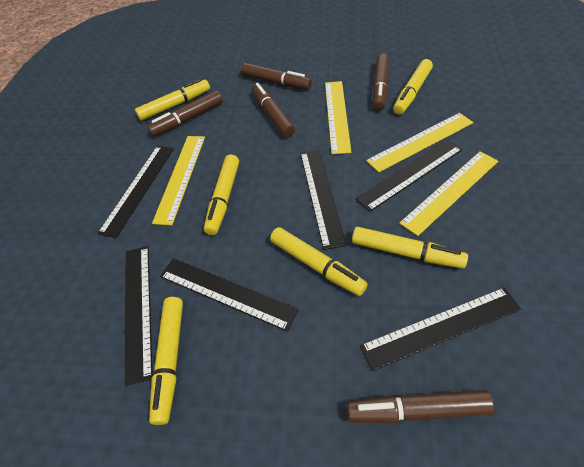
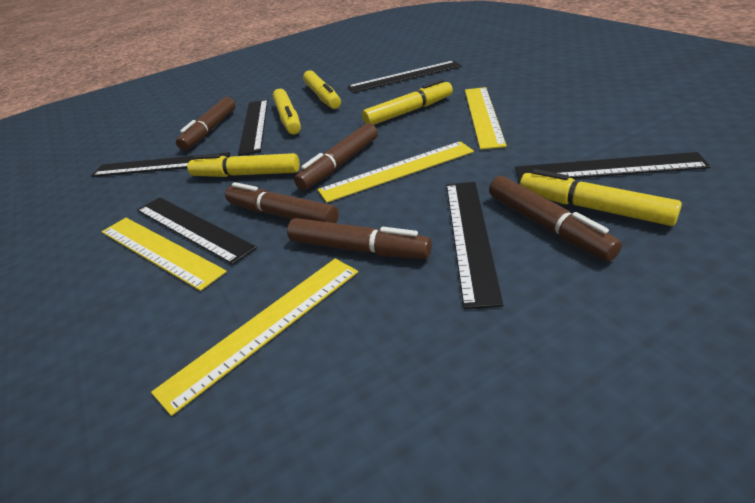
yellow marker: 6 -> 5

